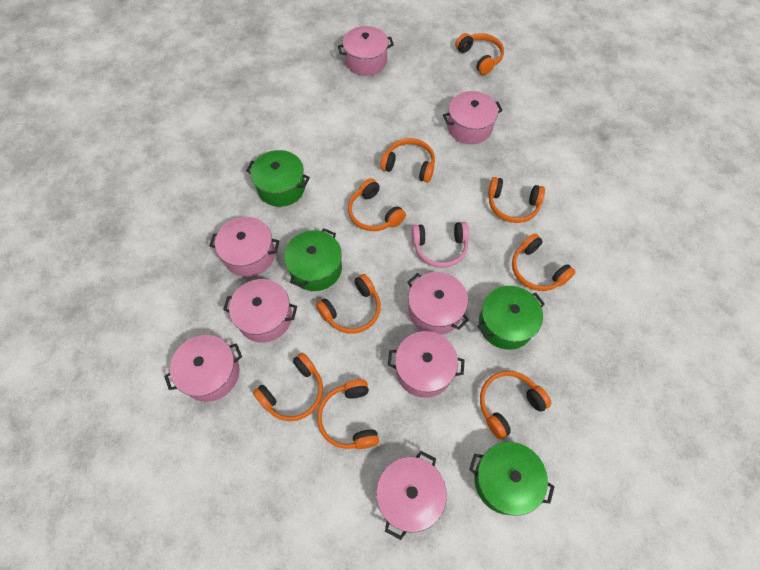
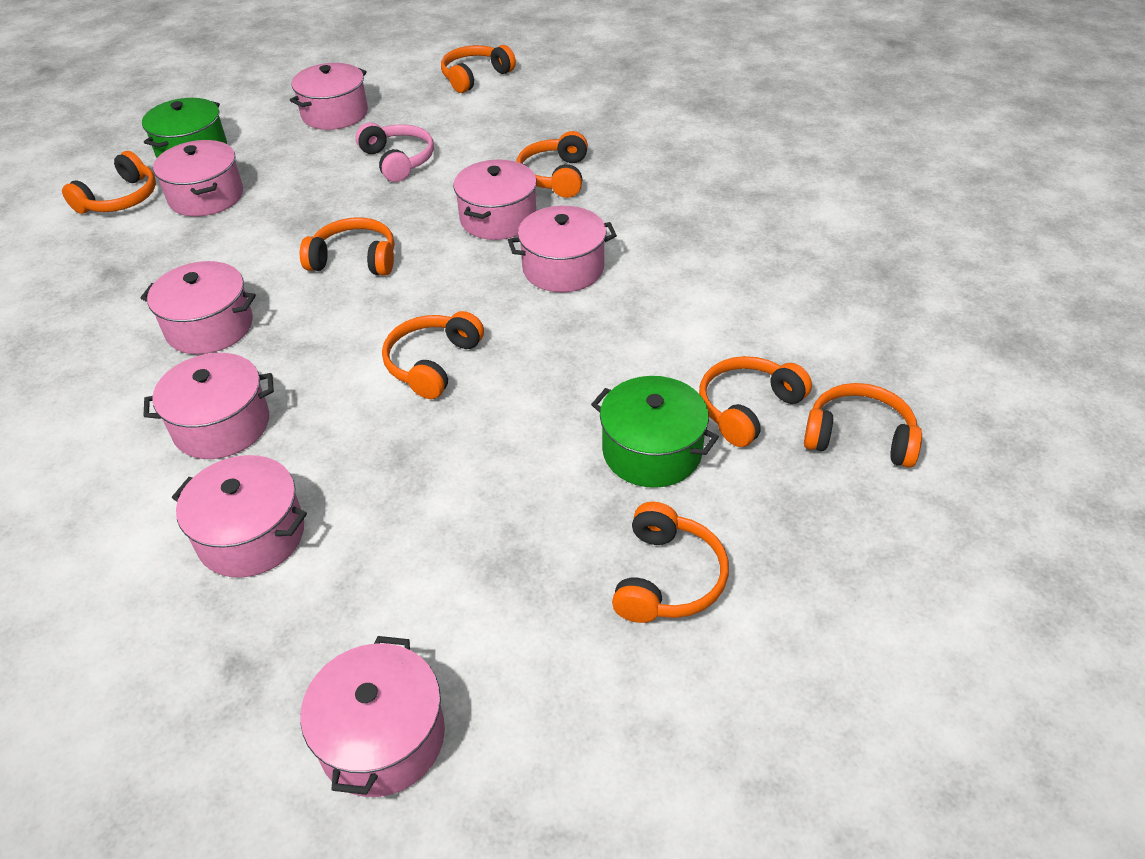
green pot: 4 -> 2
orange headphones: 9 -> 8

